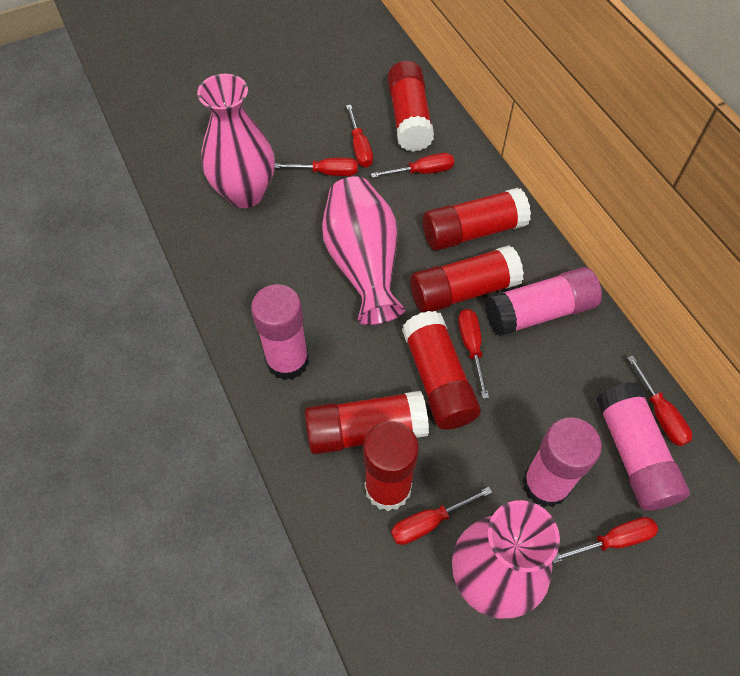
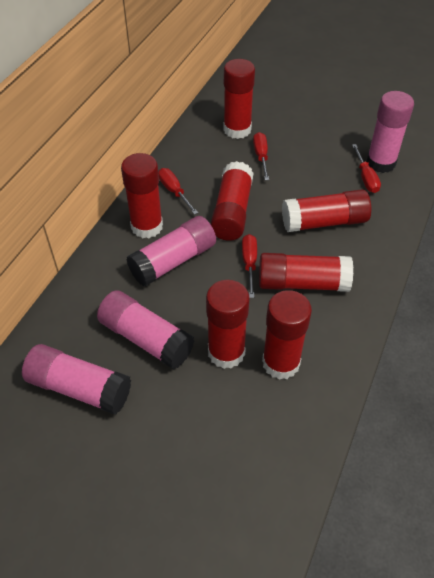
pink vase: 3 -> 0
red glue stick: 6 -> 7
red screwdriver: 7 -> 4

